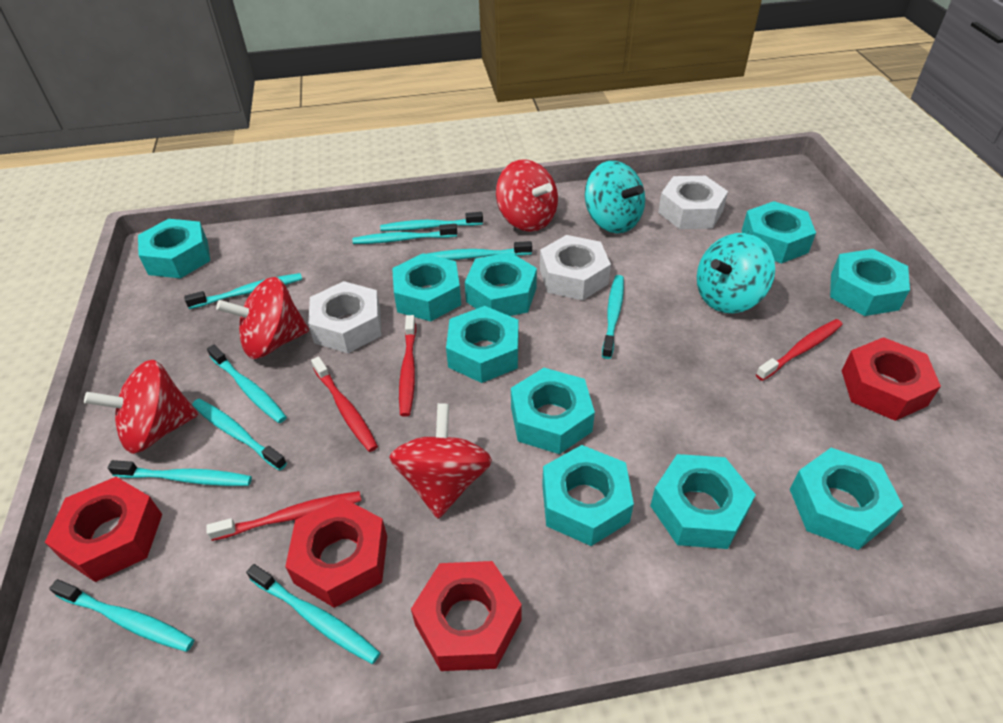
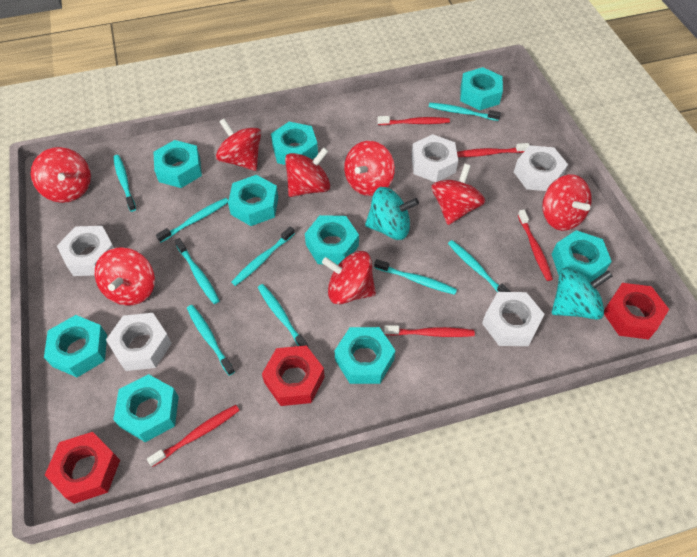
red nut: 4 -> 3
red spinning top: 4 -> 8
red toothbrush: 4 -> 5
turquoise nut: 10 -> 9
turquoise toothbrush: 10 -> 9
white nut: 3 -> 5

